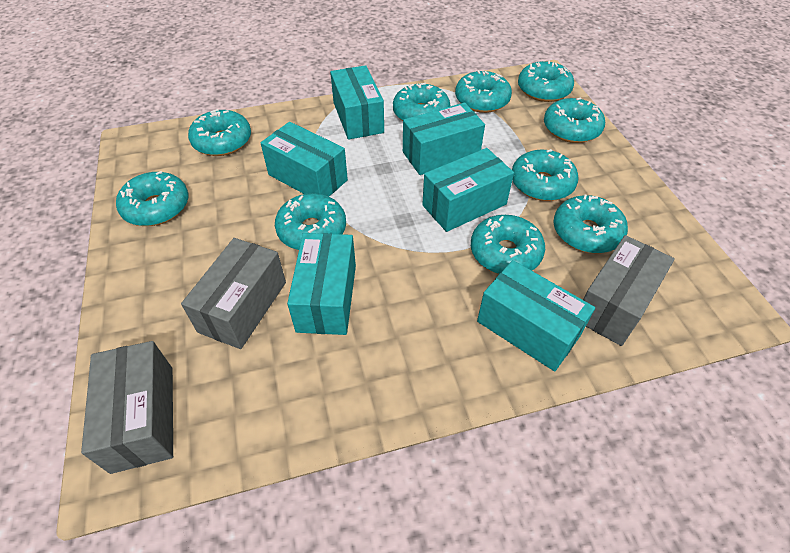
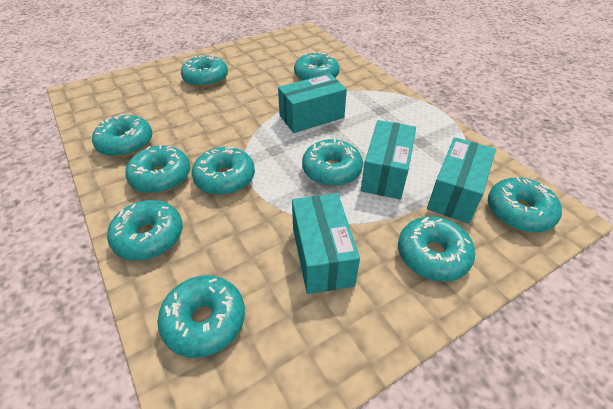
grey box: 3 -> 0
turquoise box: 6 -> 4

